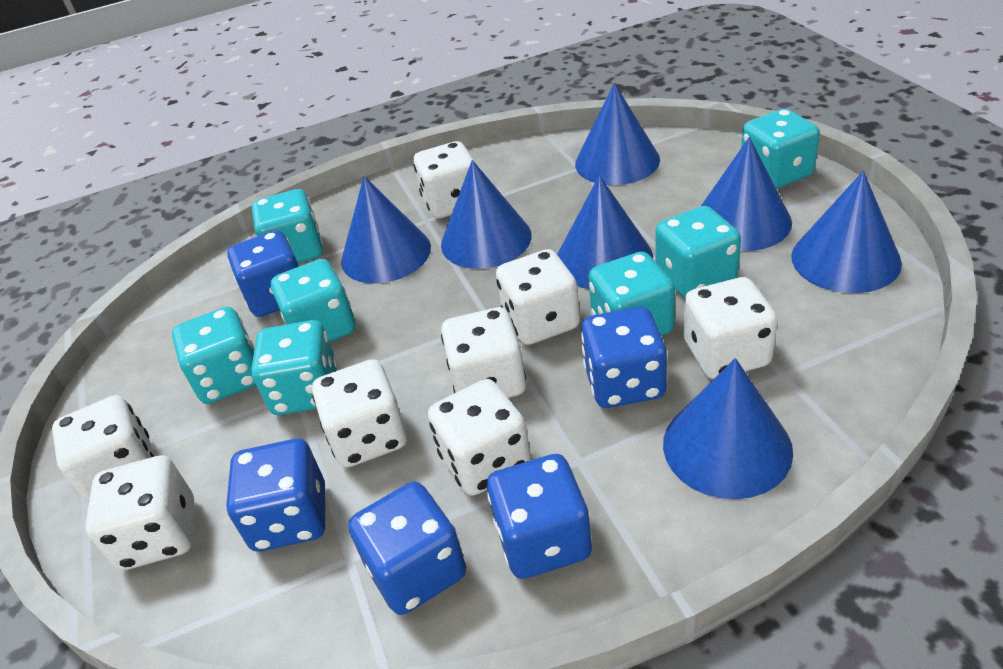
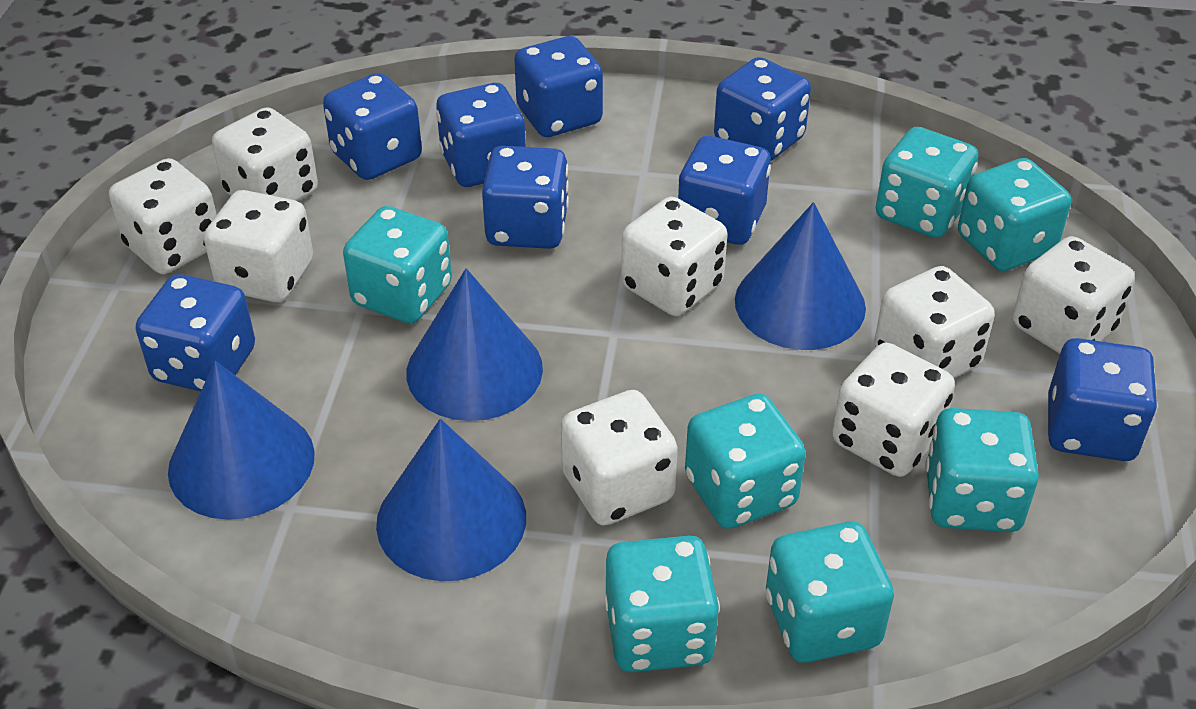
blue cone: 7 -> 4
blue dice: 5 -> 8

